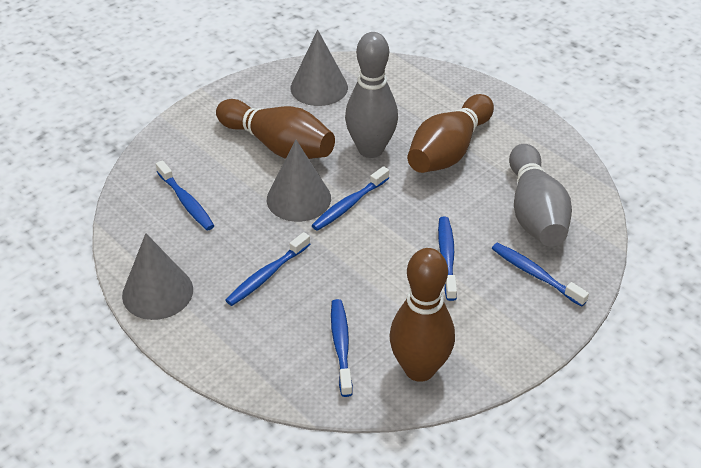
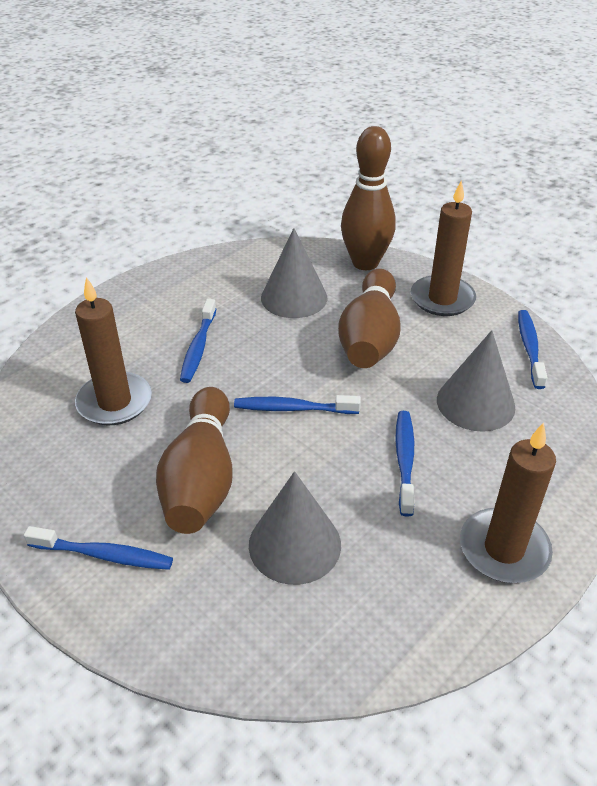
blue toothbrush: 6 -> 5
brown candle: 0 -> 3
grey bowling pin: 2 -> 0

